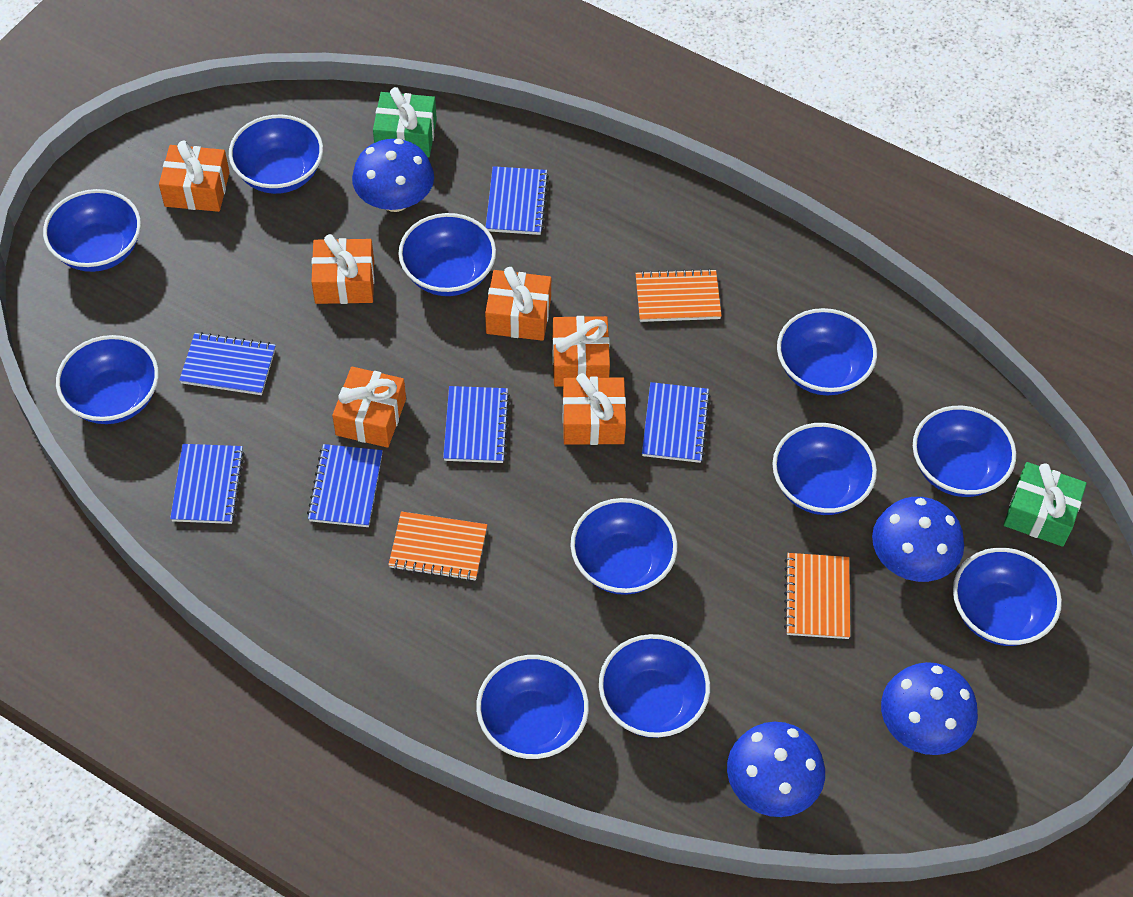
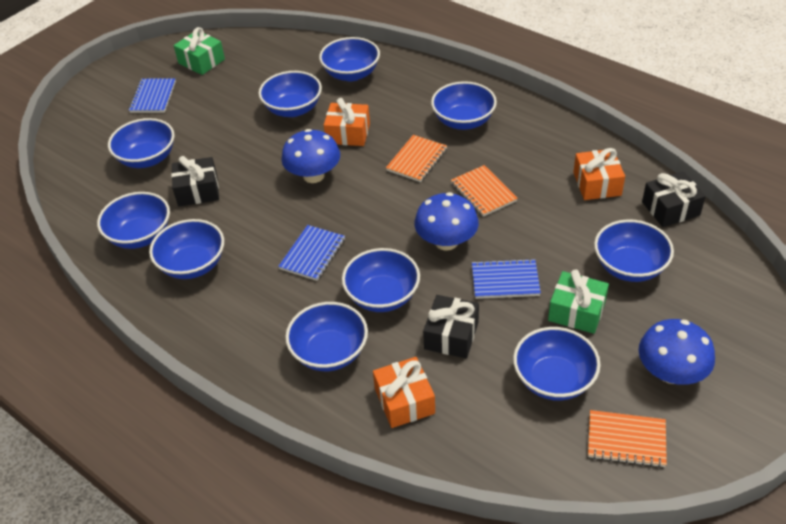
black gift: 0 -> 3
blue bowl: 11 -> 10
blue mushroom: 4 -> 3
blue notebook: 6 -> 3
orange gift: 6 -> 3

